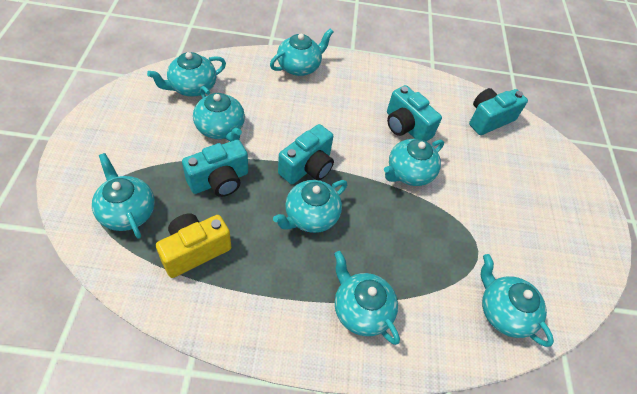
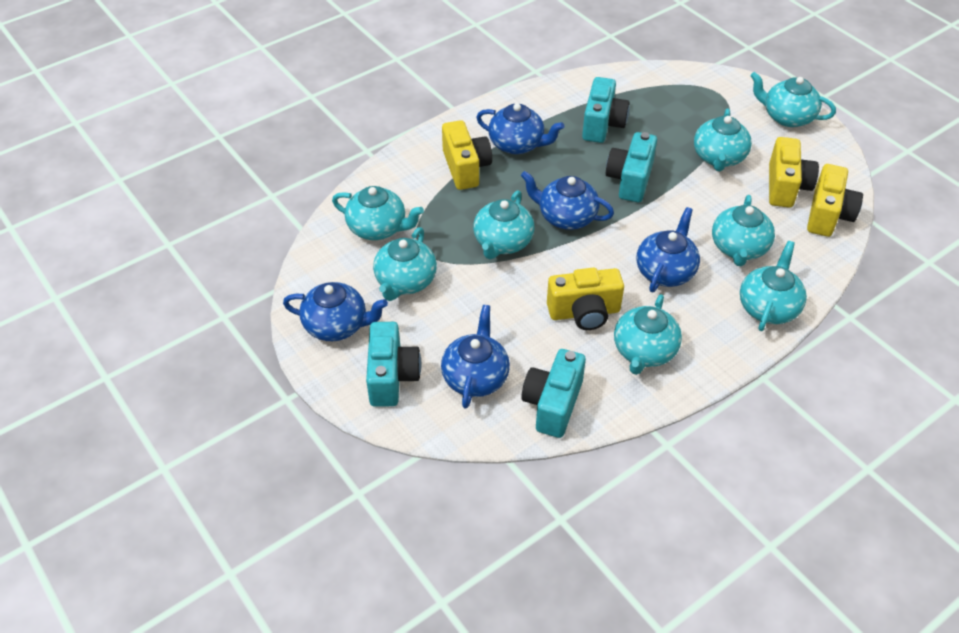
blue teapot: 0 -> 5
yellow camera: 1 -> 4

